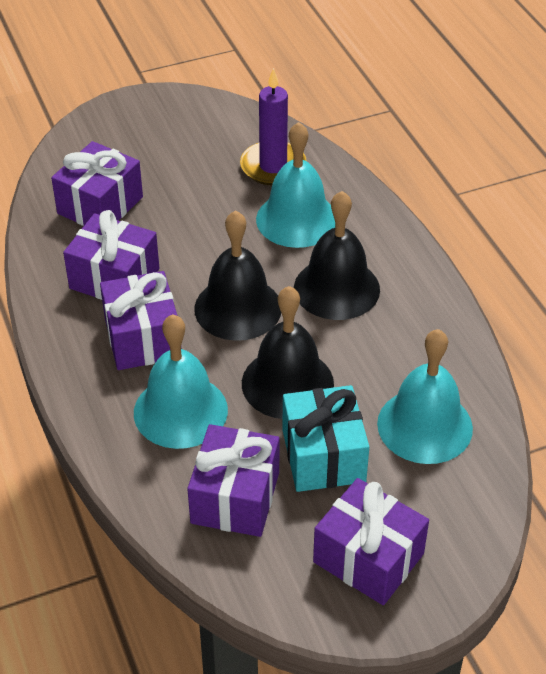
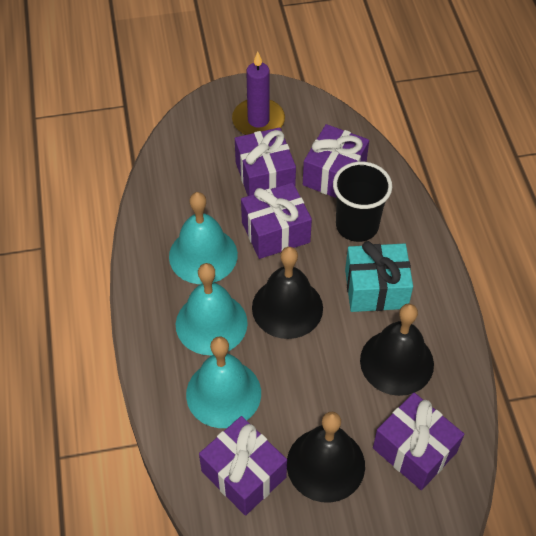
black cup: 0 -> 1

